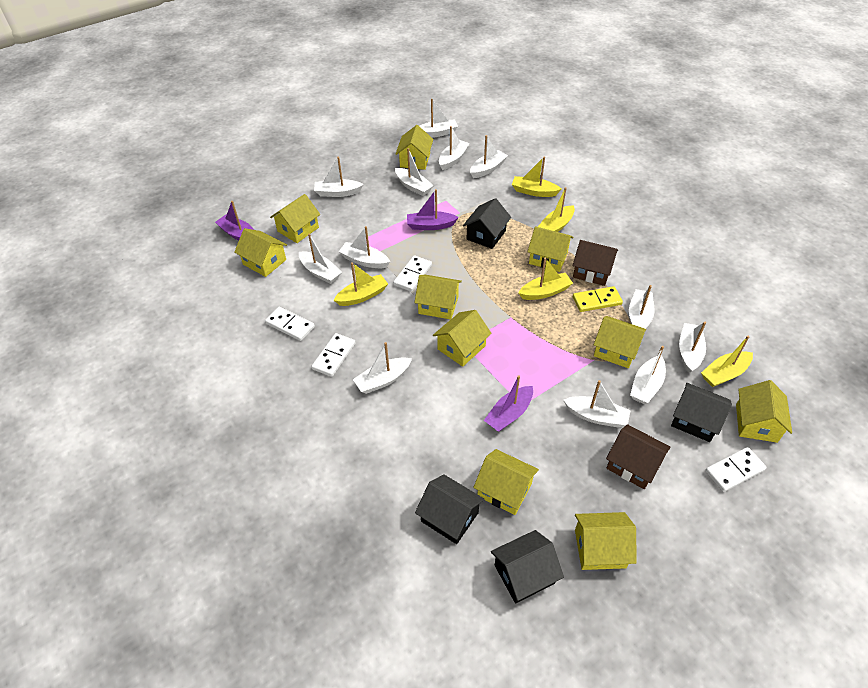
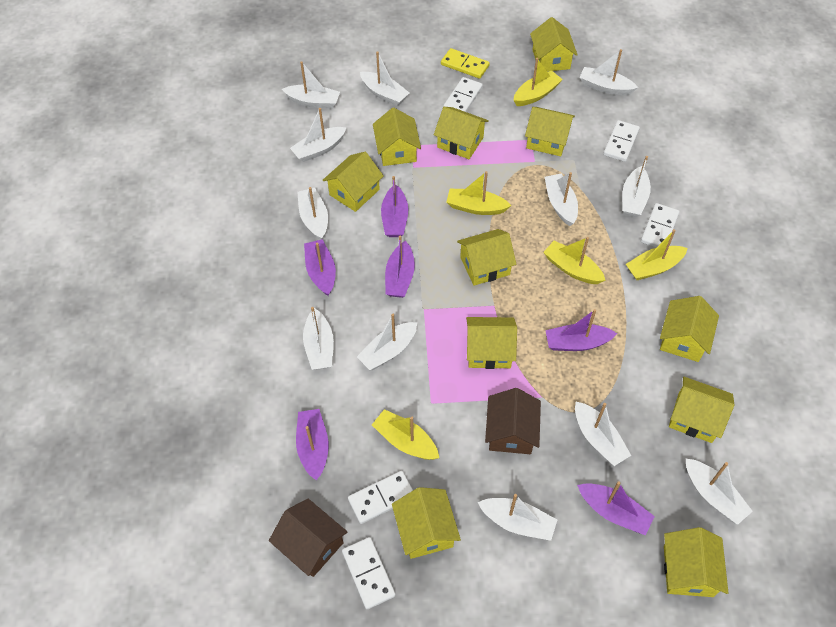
black house: 4 -> 0
purple boat: 3 -> 6
white domino: 4 -> 5
yellow house: 10 -> 11

